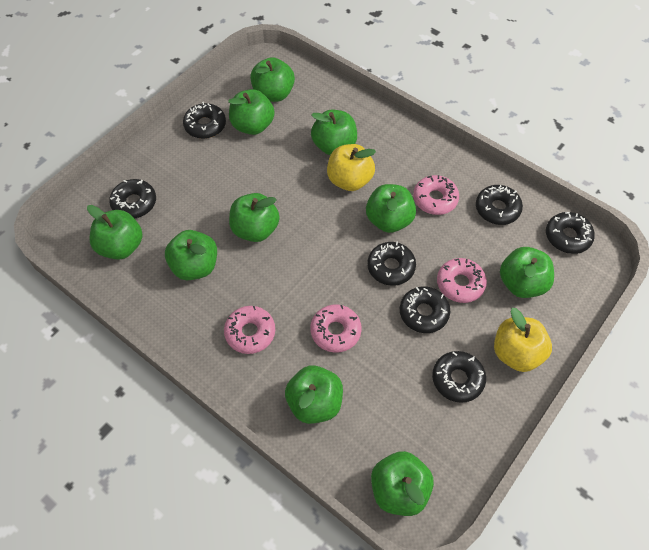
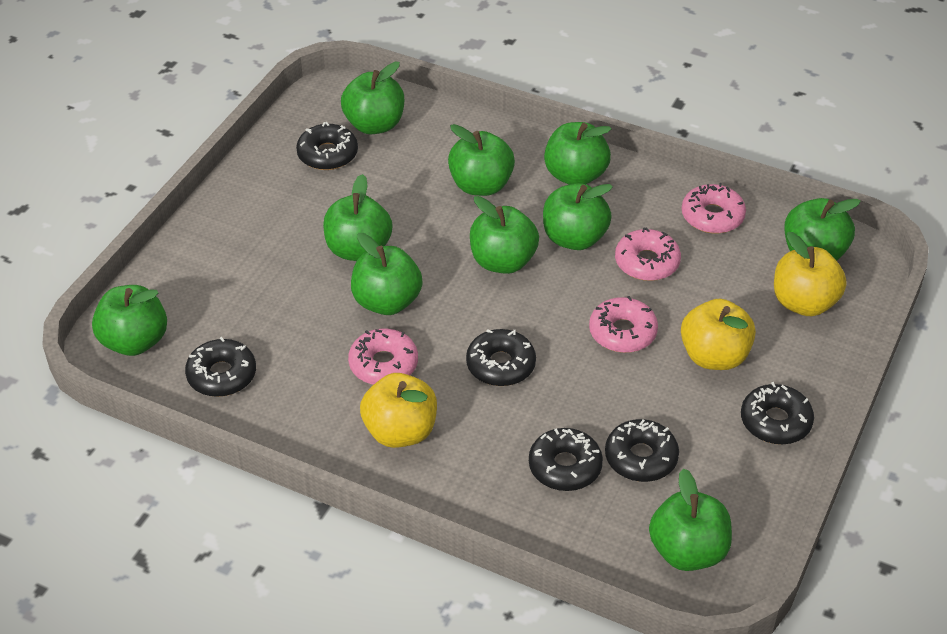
black donut: 7 -> 6
yellow apple: 2 -> 3

